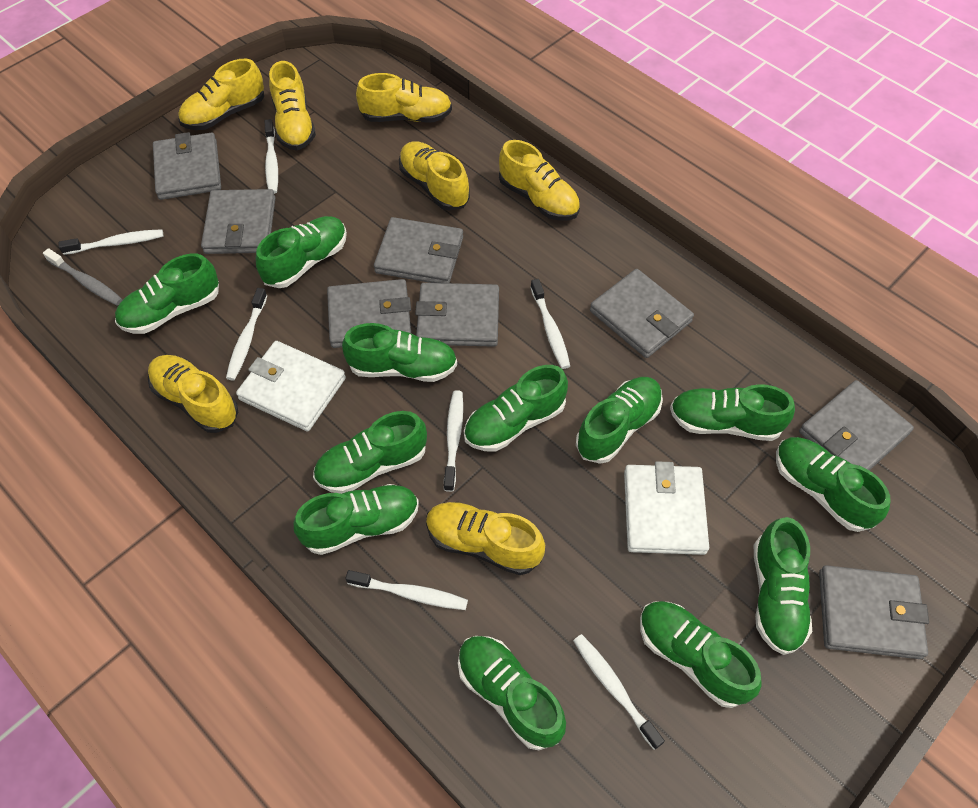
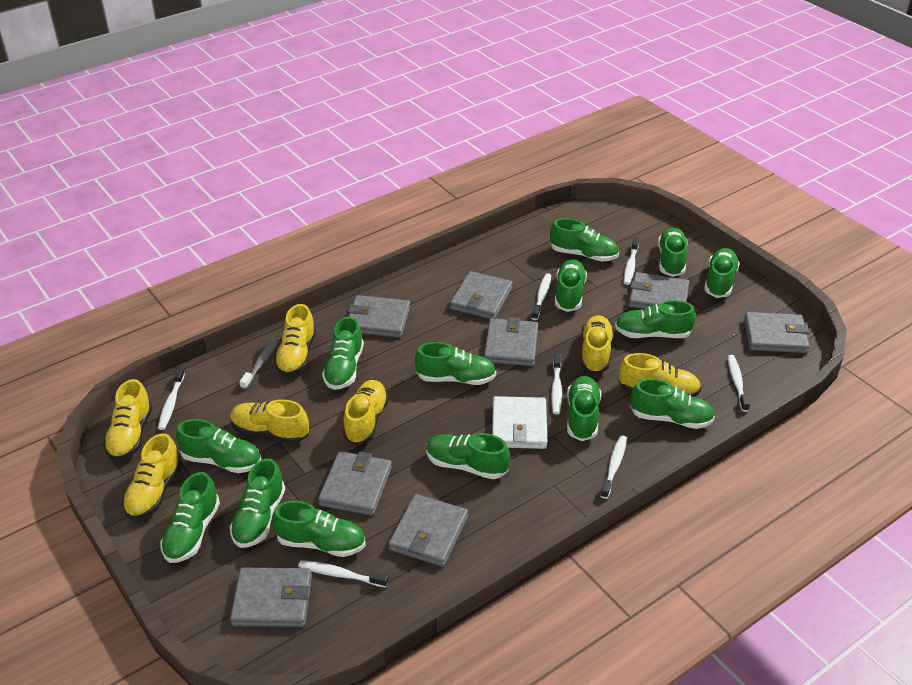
green shoe: 12 -> 14
white wallet: 2 -> 1

